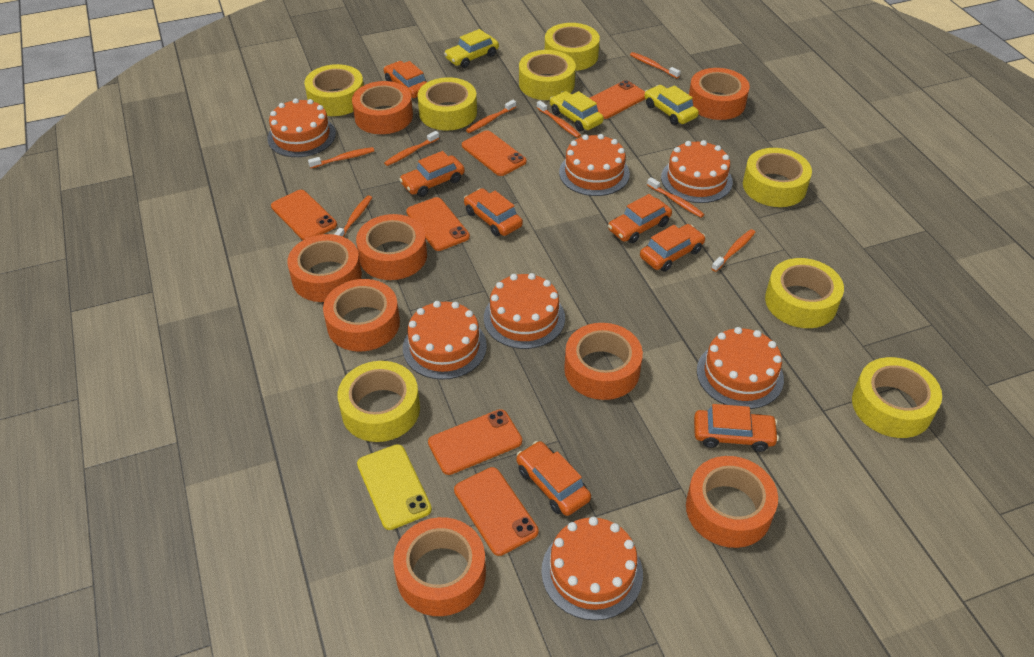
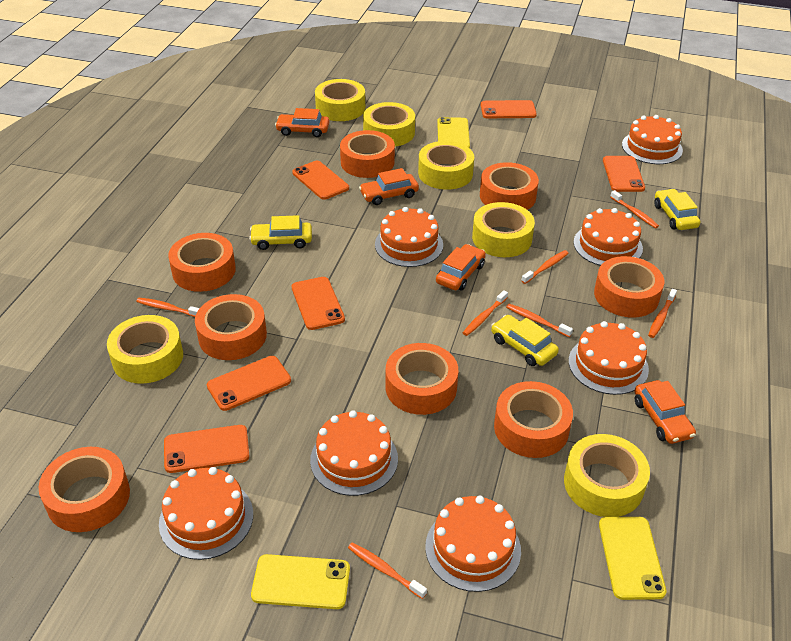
orange car: 7 -> 4
orange toothbrush: 8 -> 7
yellow phone: 1 -> 3
yellow tape: 8 -> 6

